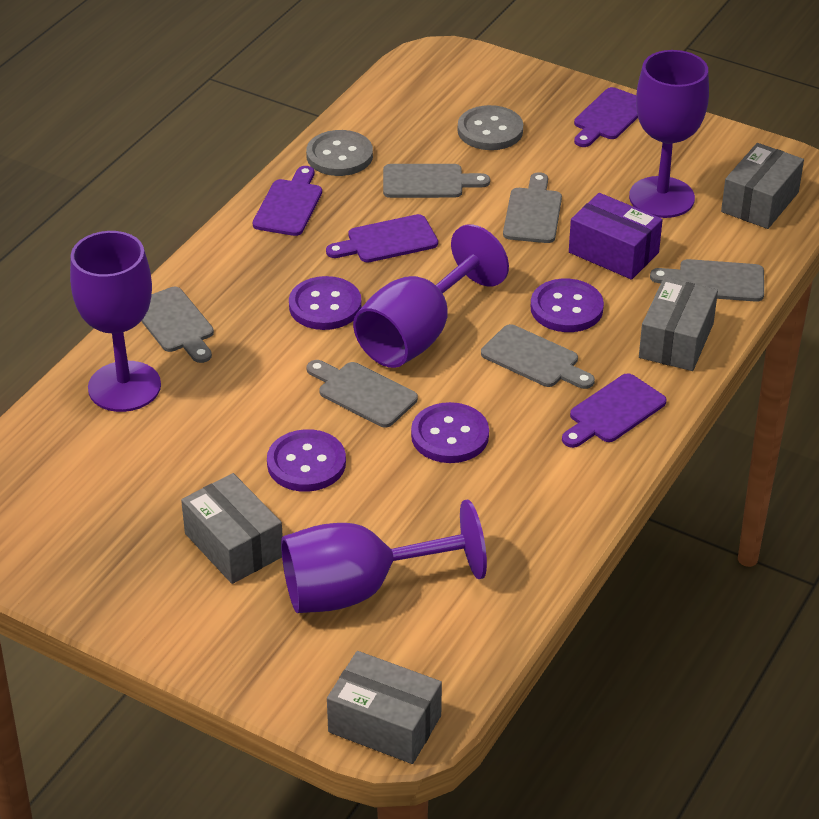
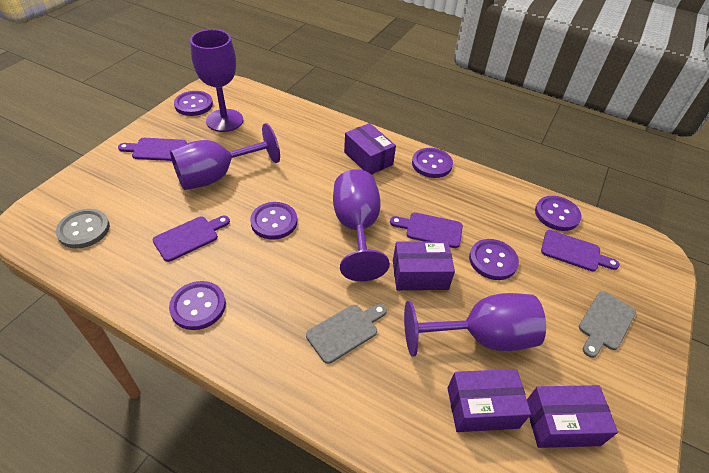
grey box: 4 -> 0
grey button: 2 -> 1
grey cutting board: 6 -> 2
purple box: 1 -> 4
purple button: 4 -> 6

